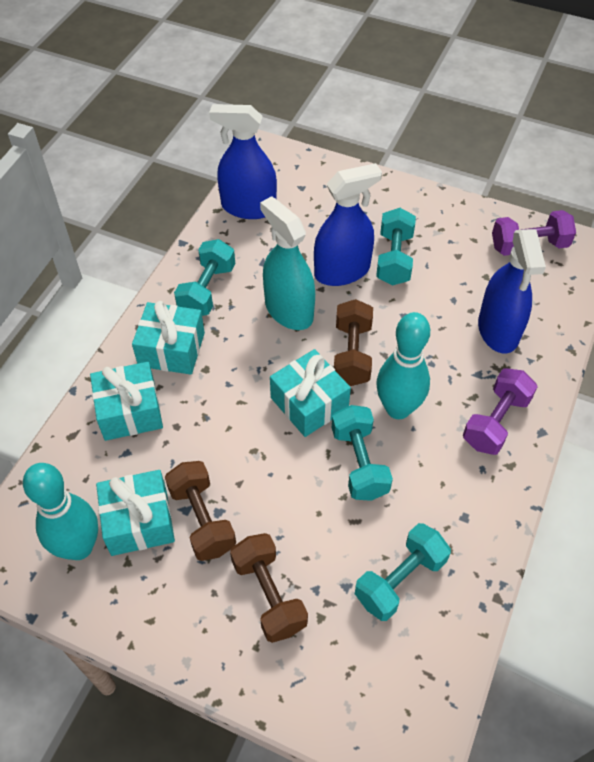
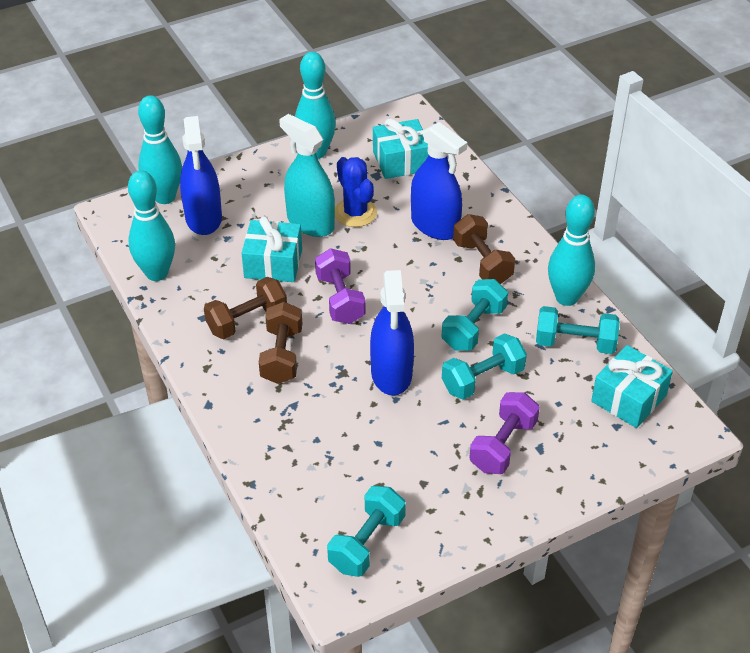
blue cactus: 0 -> 1
turquoise bowling pin: 2 -> 4
turquoise gift: 4 -> 3

